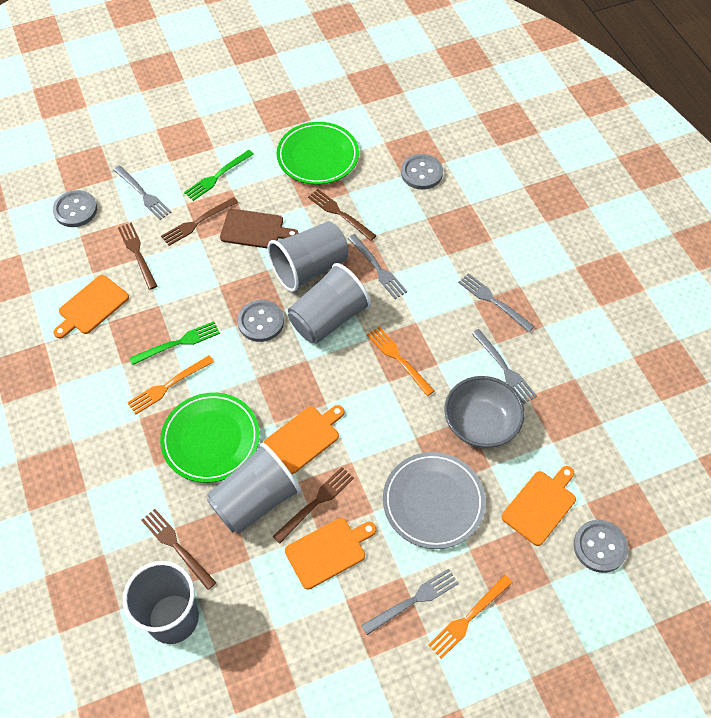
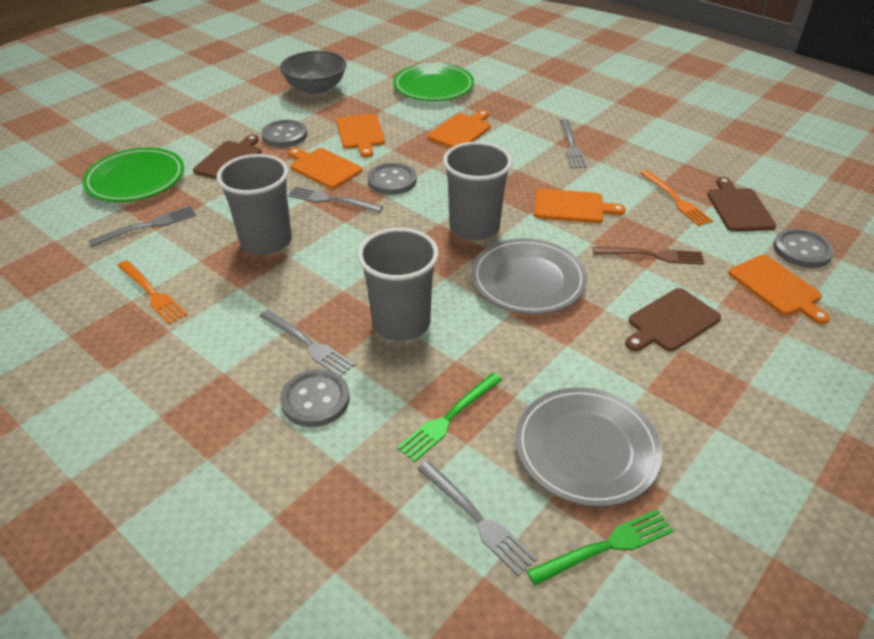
brown cutting board: 1 -> 3
brown fork: 5 -> 1
grey cup: 4 -> 3
grey plate: 1 -> 2
orange cutting board: 4 -> 5
orange fork: 3 -> 2

